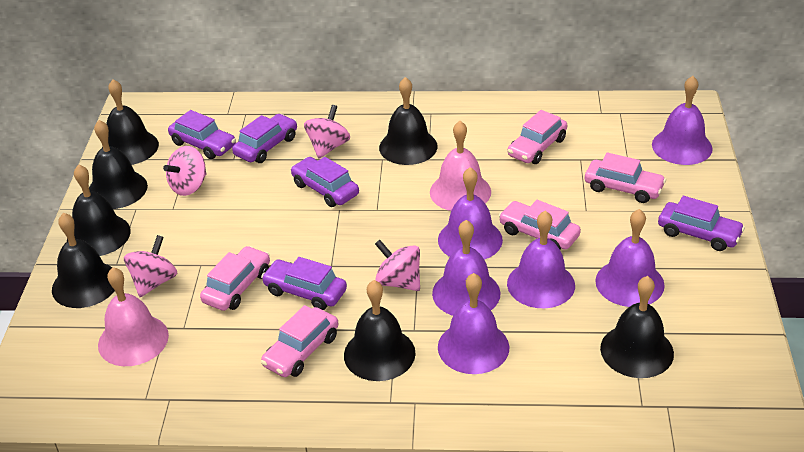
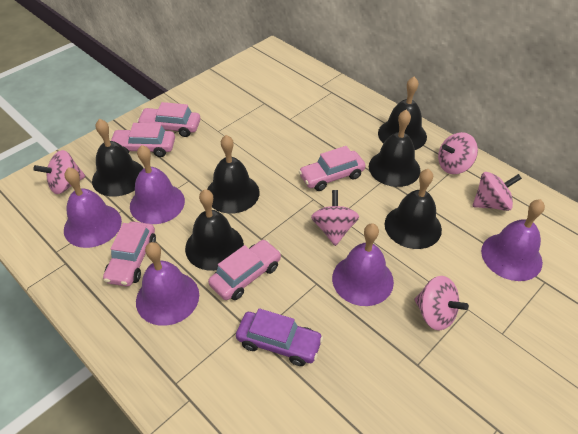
black bell: 7 -> 6
pink bell: 2 -> 0
pink spinning top: 4 -> 5
purple bell: 6 -> 5
purple car: 5 -> 1

